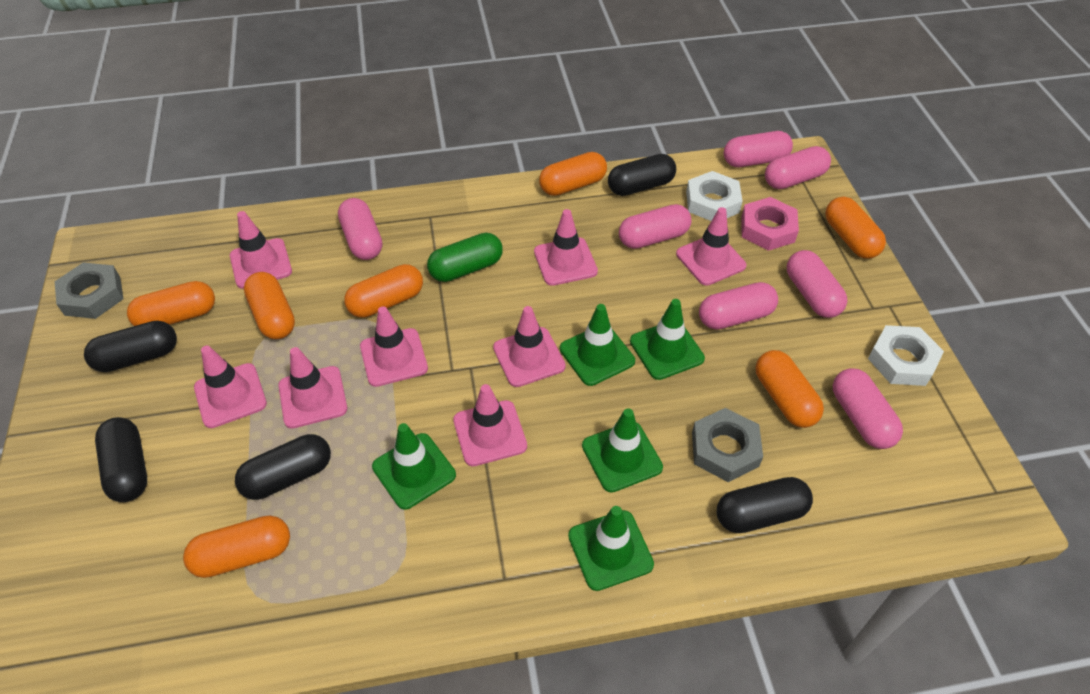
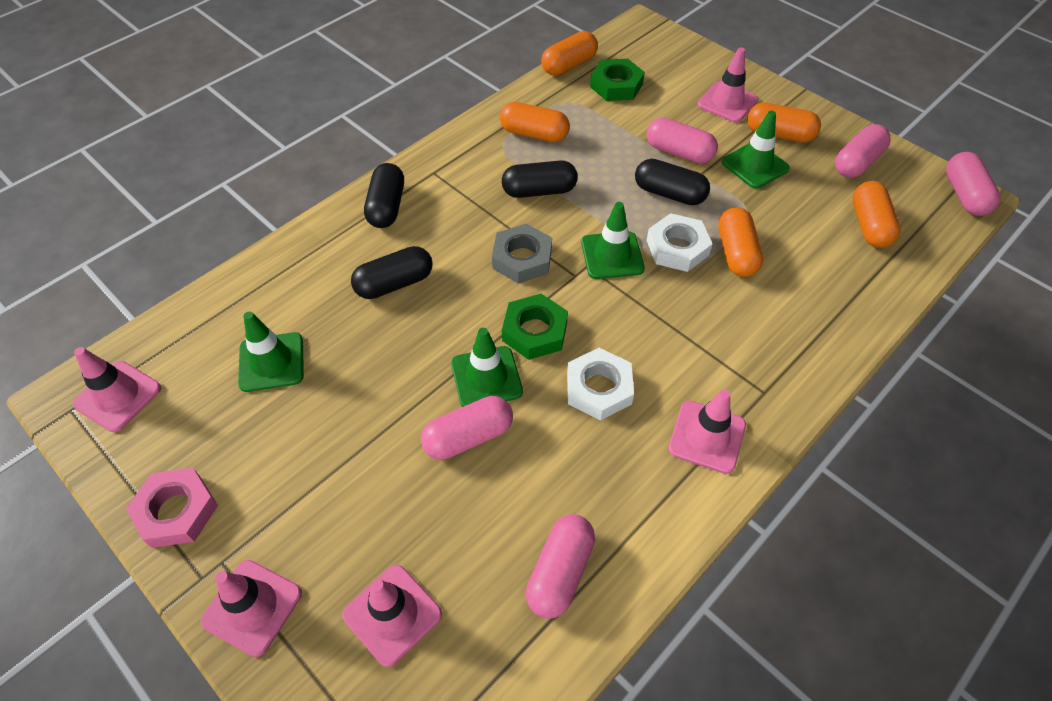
black capsule: 5 -> 4
green capsule: 1 -> 0
green nut: 0 -> 2
green traffic cone: 5 -> 4
grey nut: 2 -> 1
orange capsule: 7 -> 5
pink capsule: 7 -> 5
pink traffic cone: 8 -> 5

